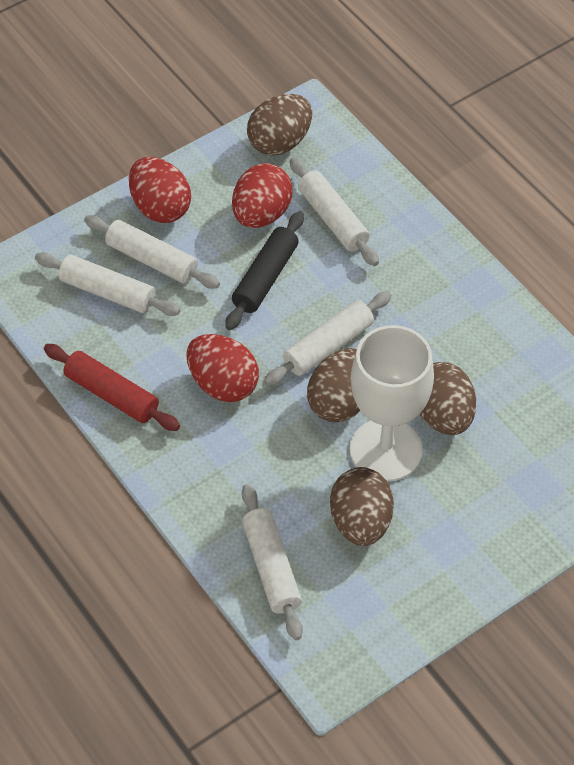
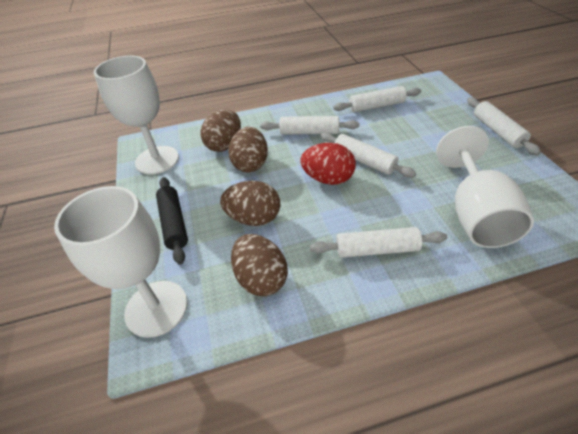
red egg: 3 -> 1
red rolling pin: 1 -> 0
white goblet: 1 -> 3

